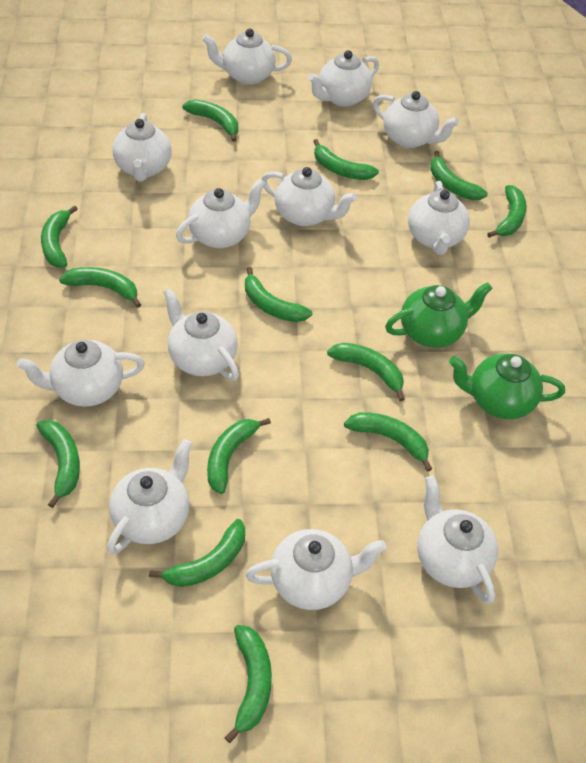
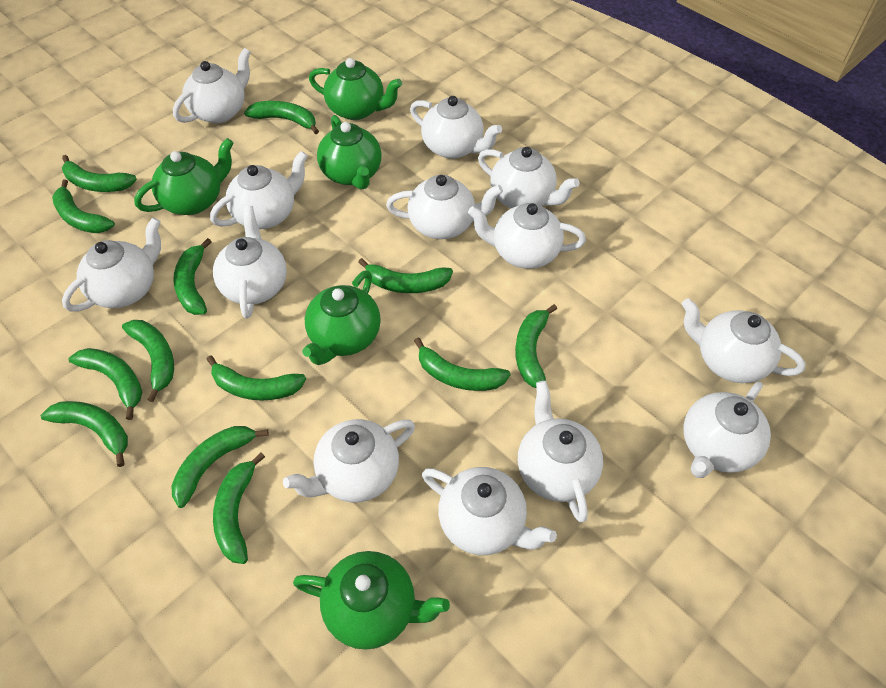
green teapot: 2 -> 5
white teapot: 12 -> 13

